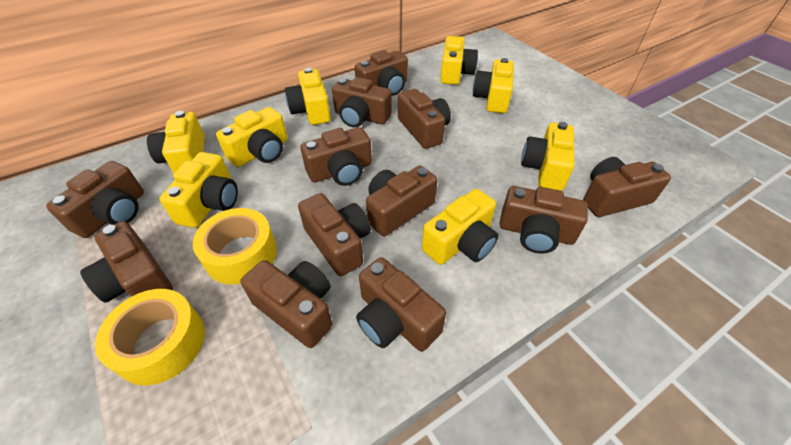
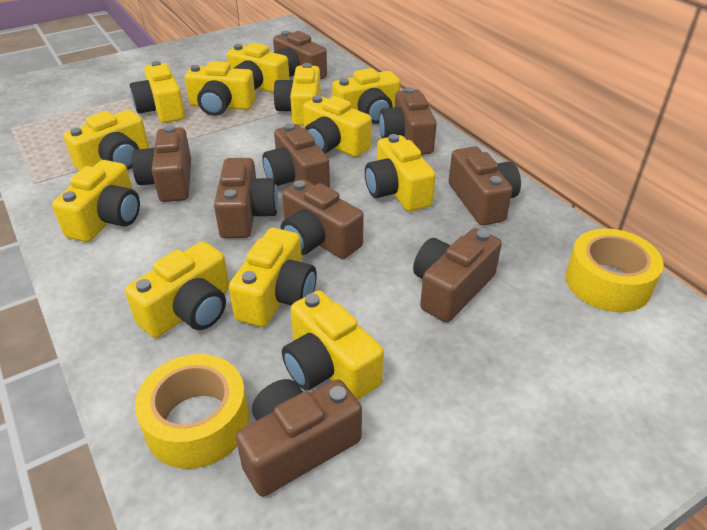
brown camera: 12 -> 9
yellow camera: 8 -> 12

